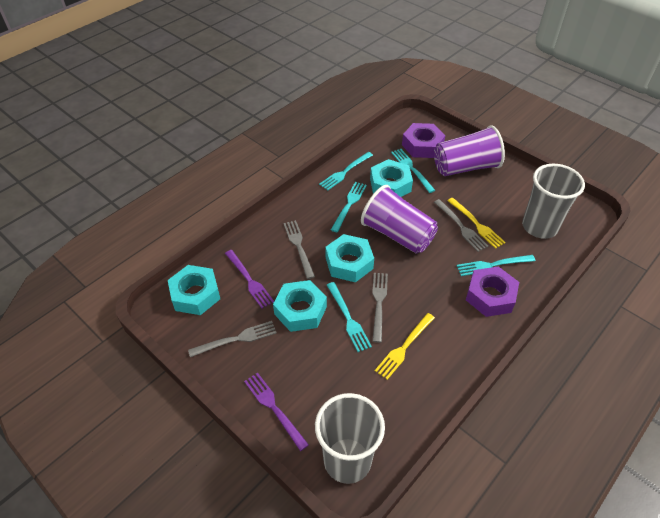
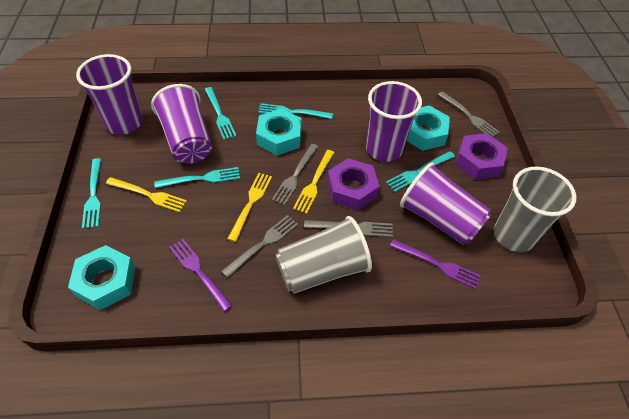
purple cup: 2 -> 4
turquoise nut: 4 -> 3
yellow fork: 2 -> 3

